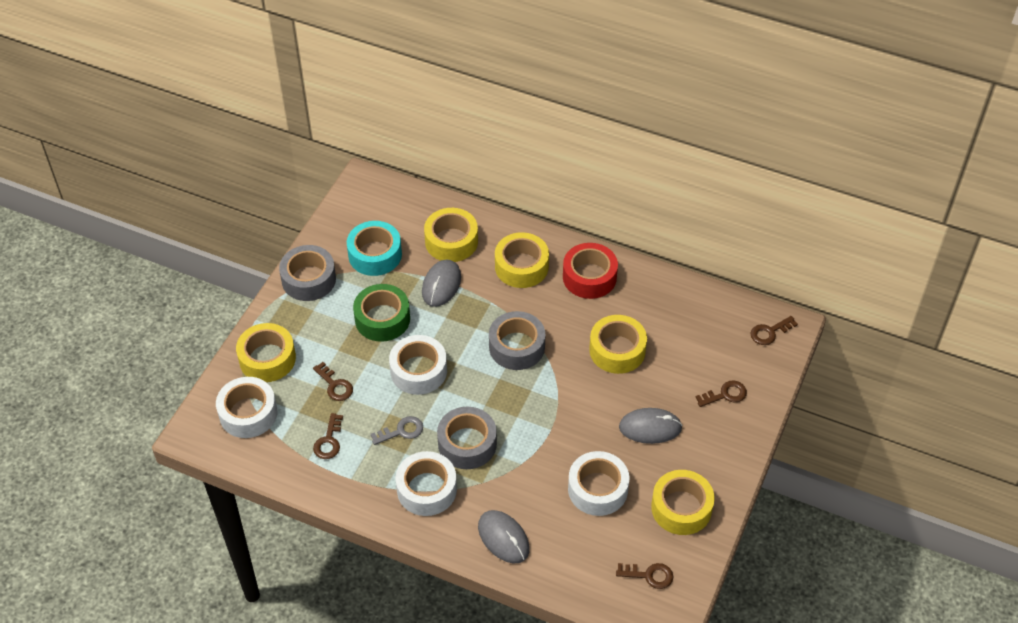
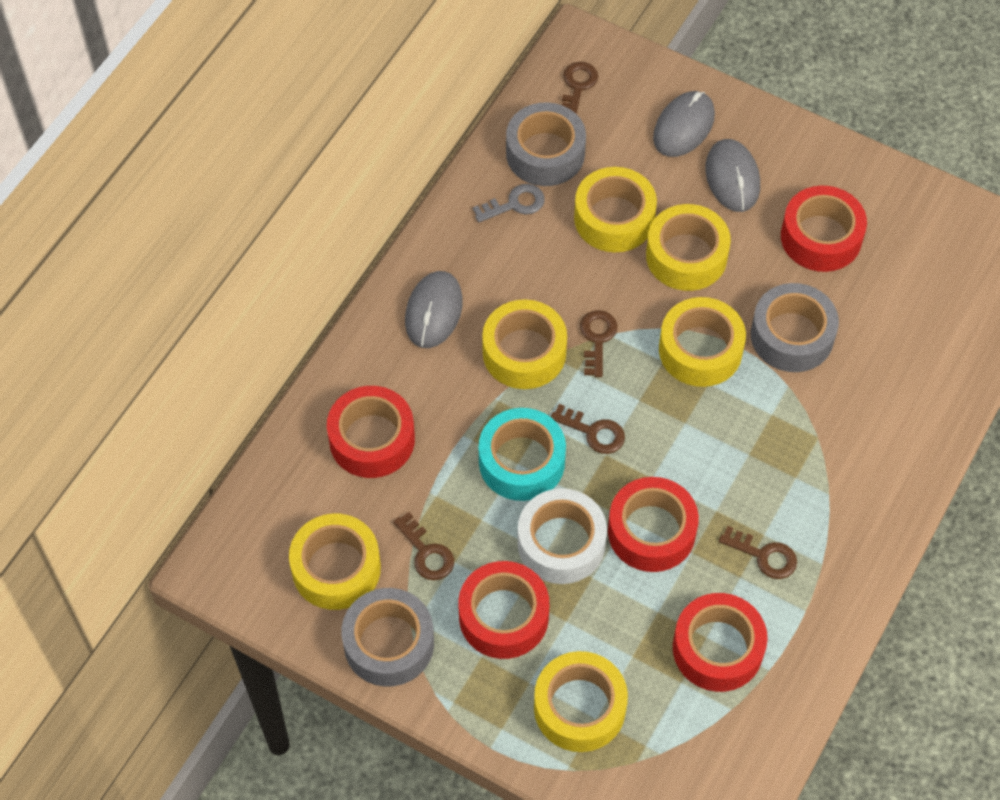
green tape: 1 -> 0
red tape: 1 -> 5
white tape: 4 -> 1
yellow tape: 5 -> 6

